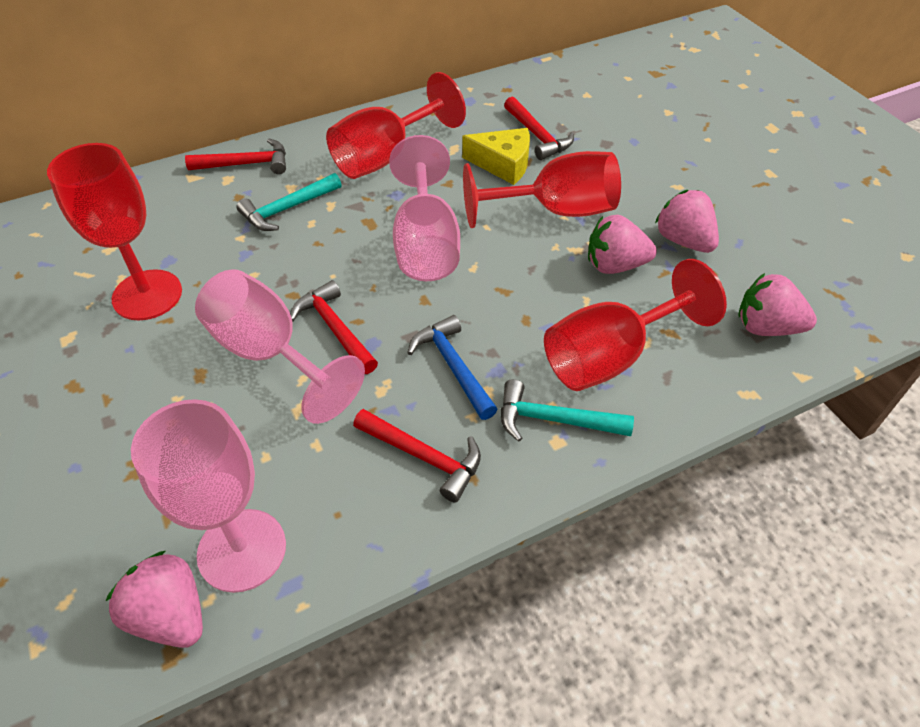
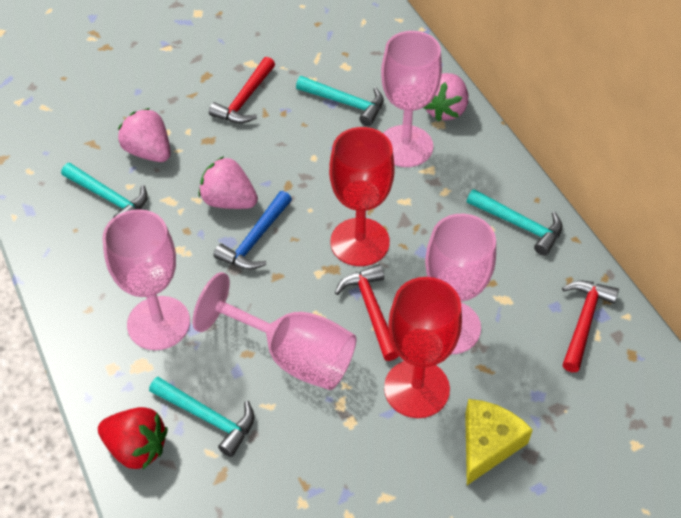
pink goblet: 3 -> 4
pink strawberry: 4 -> 3
red goblet: 4 -> 2
red hammer: 4 -> 3
red strawberry: 0 -> 1
turquoise hammer: 2 -> 4

